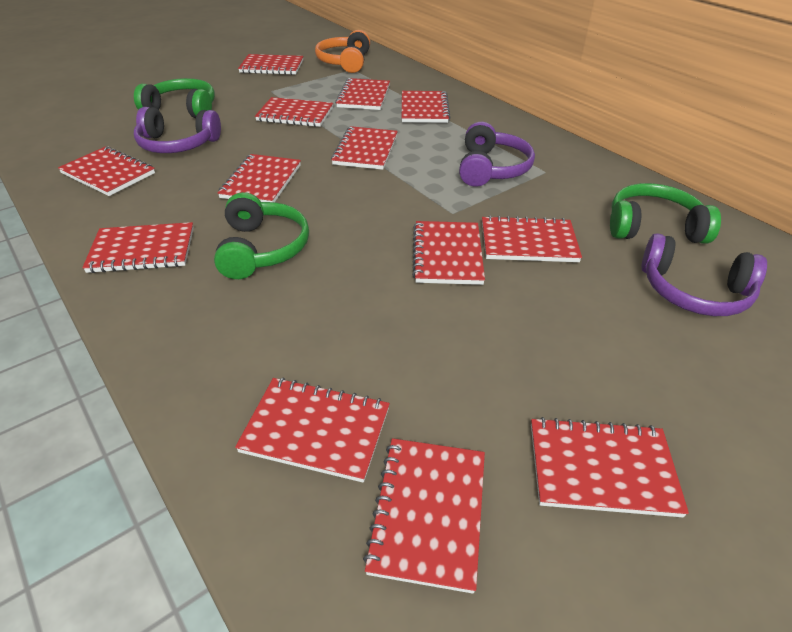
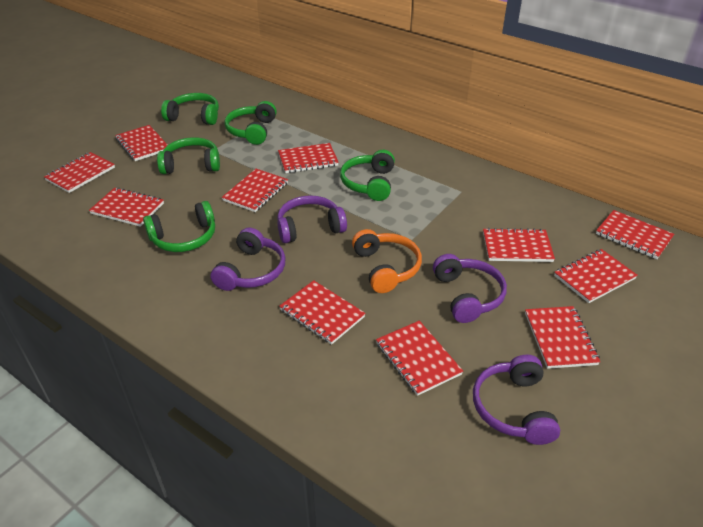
green headphones: 3 -> 5
purple headphones: 3 -> 4
red notebook: 13 -> 11

